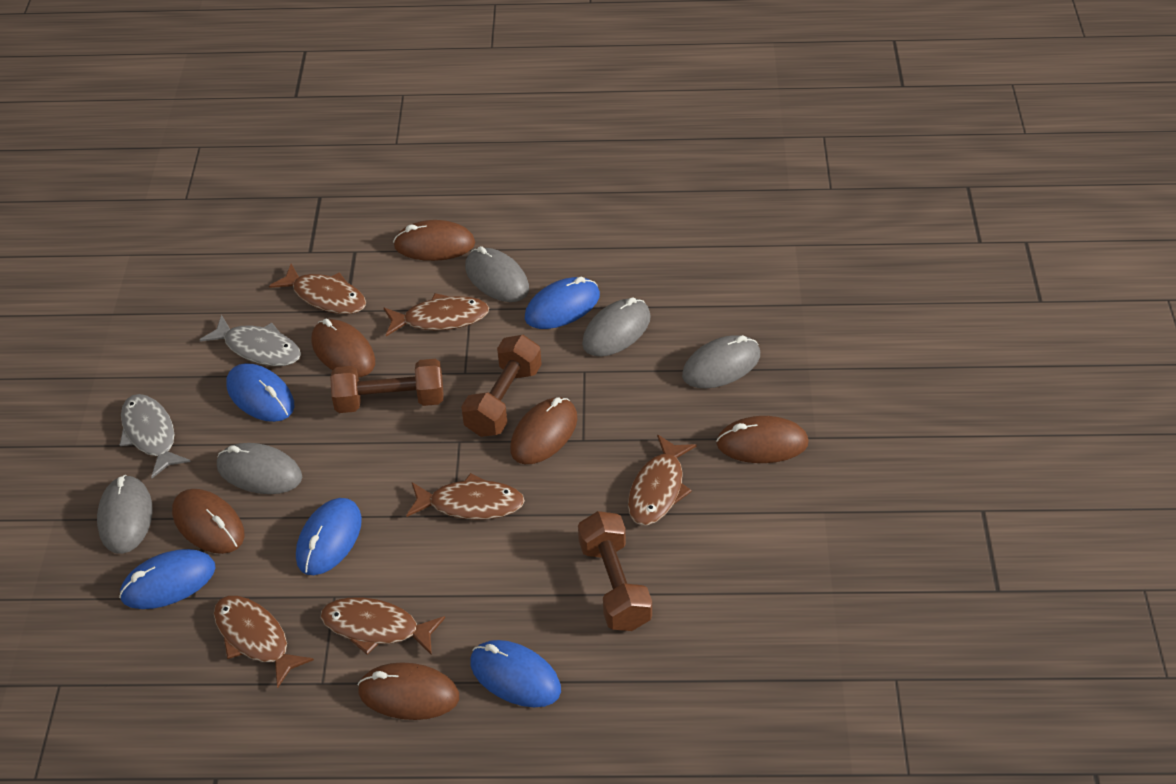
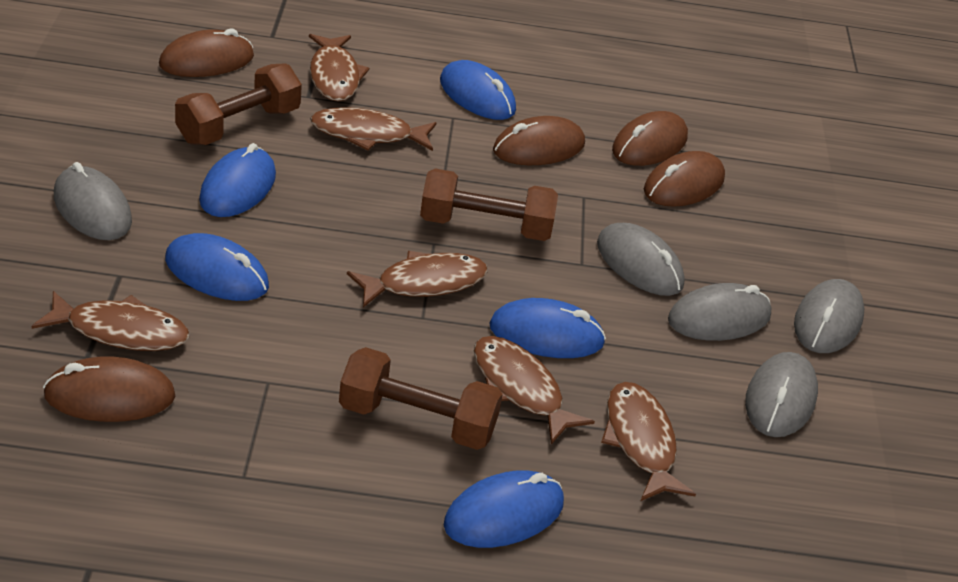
brown mouse: 6 -> 5
grey fish: 2 -> 0

